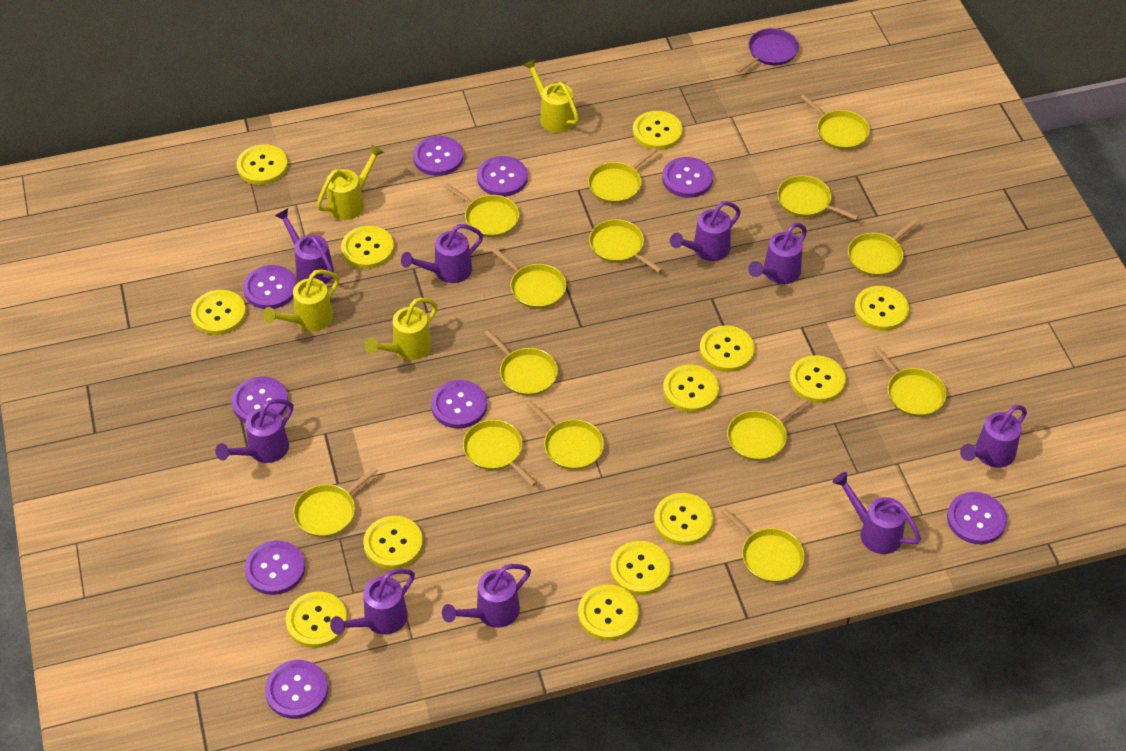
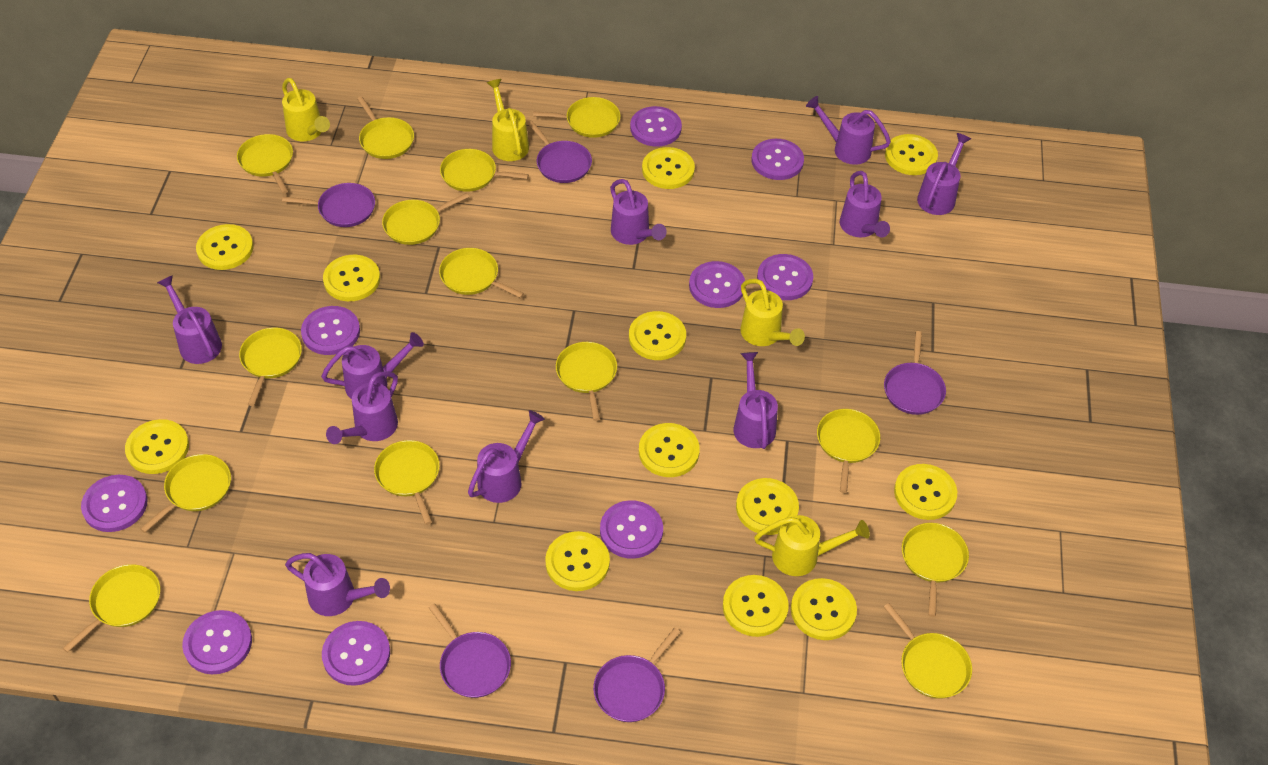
purple pan: 1 -> 5
purple watering can: 9 -> 10
yellow button: 13 -> 12

